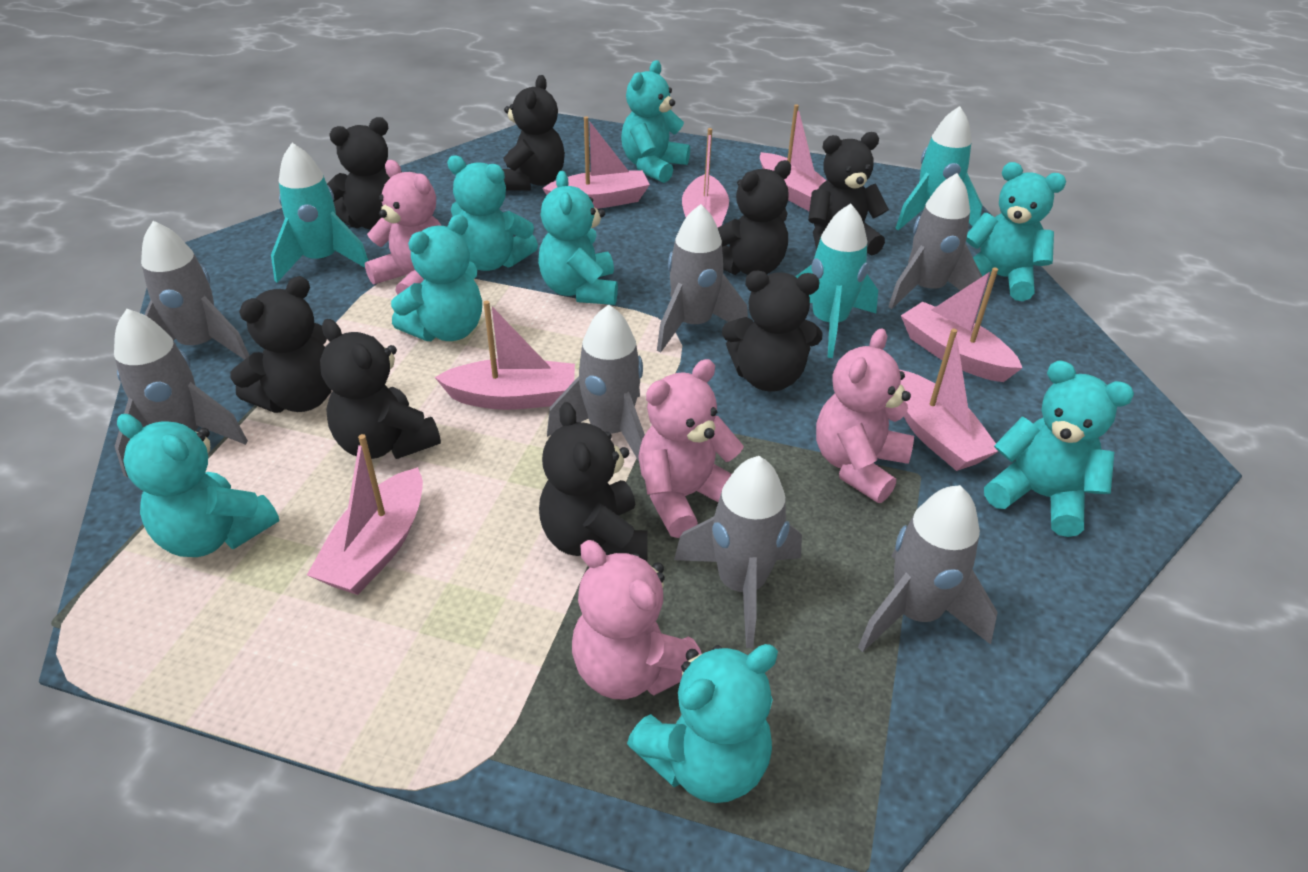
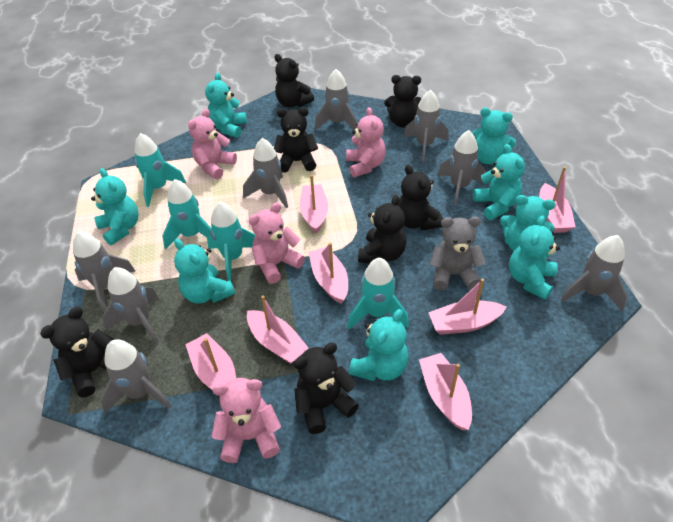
black teddy bear: 8 -> 7
grey rocket: 7 -> 8
grey teddy bear: 0 -> 1
turquoise rocket: 3 -> 4

